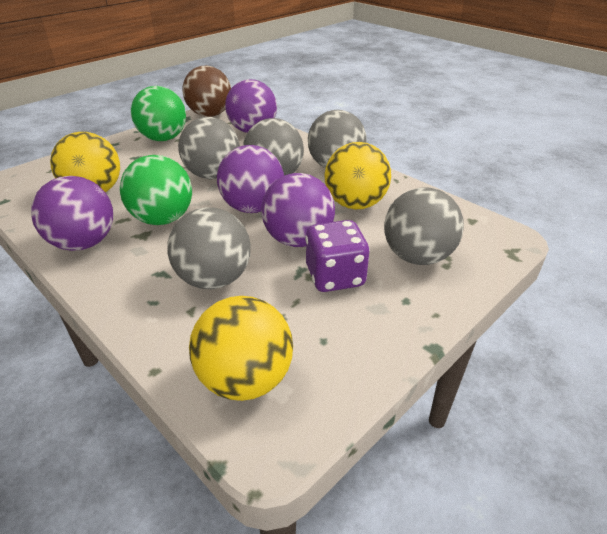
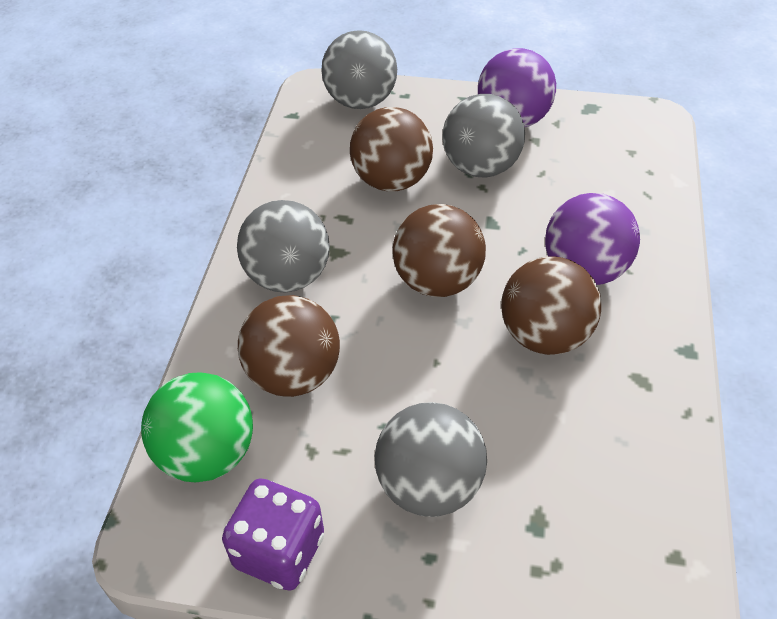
brown ball: 1 -> 4
green ball: 2 -> 1
grey ball: 5 -> 4
purple ball: 4 -> 2
yellow ball: 3 -> 0

